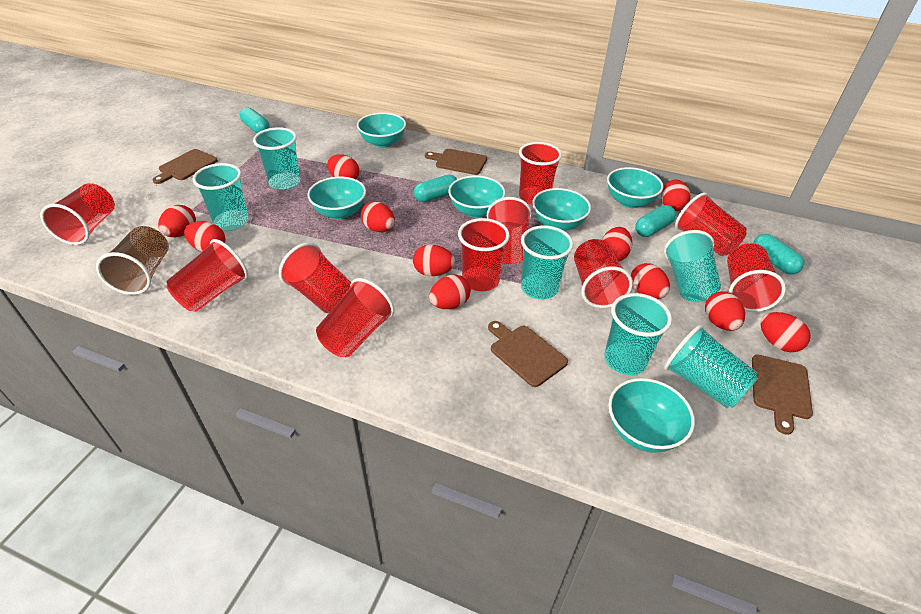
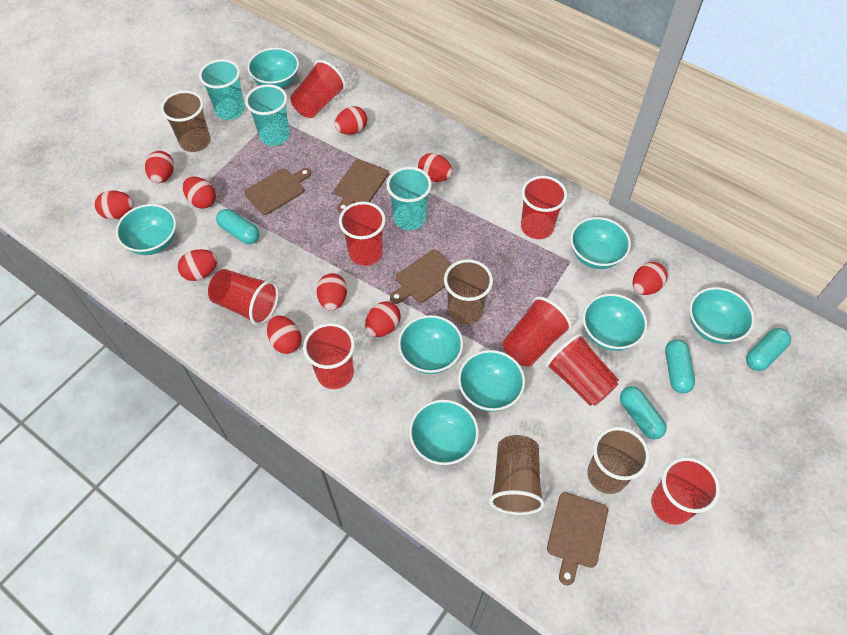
brown cup: 1 -> 4
red cup: 10 -> 8
red egg: 11 -> 10
turquoise bowl: 6 -> 8
turquoise cup: 6 -> 3

